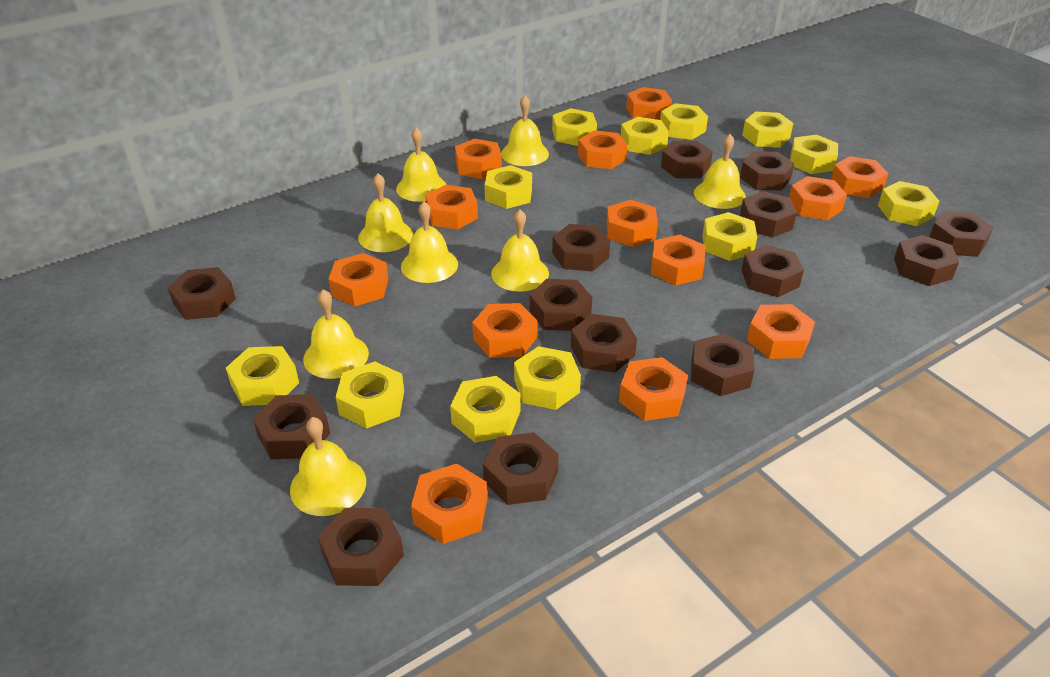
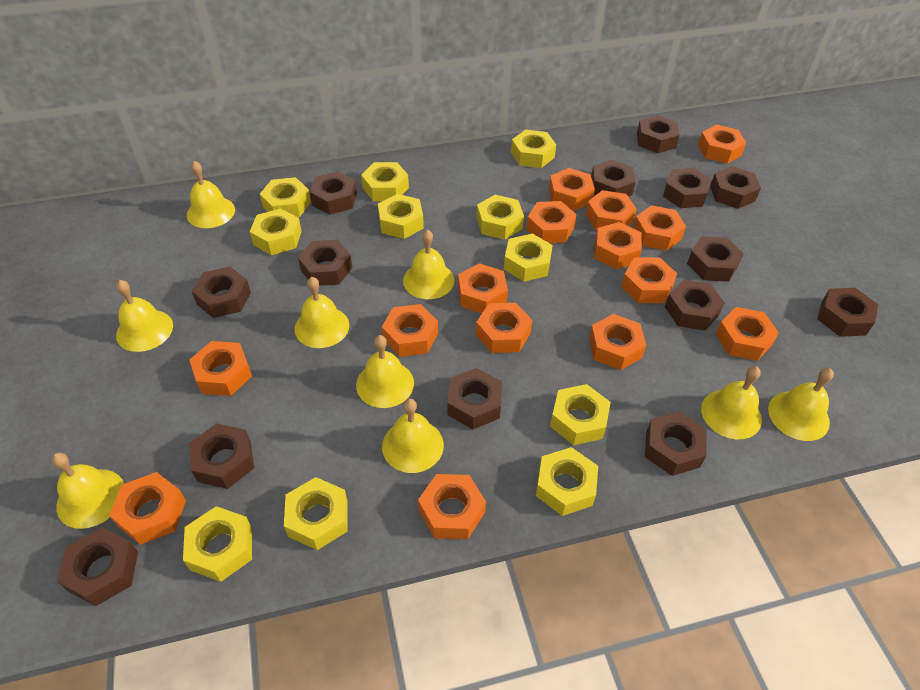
orange nut: 13 -> 15
yellow bell: 8 -> 9
yellow nut: 12 -> 11

